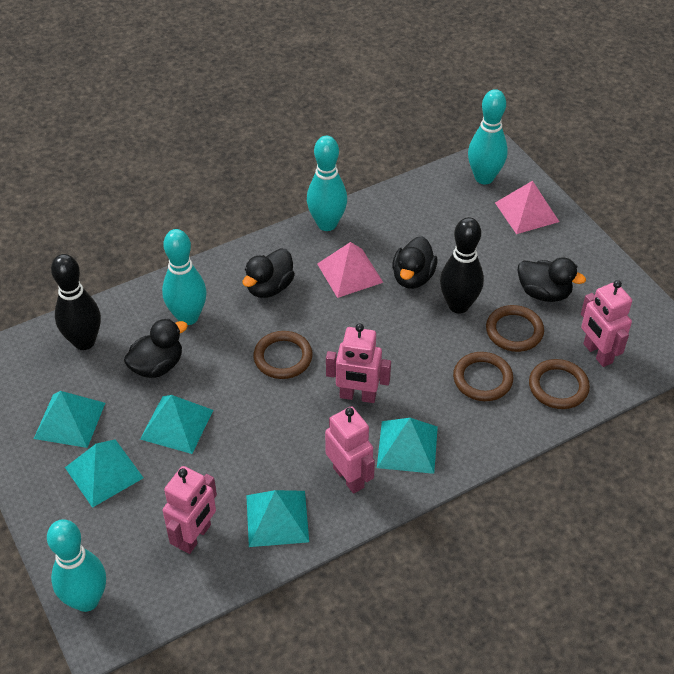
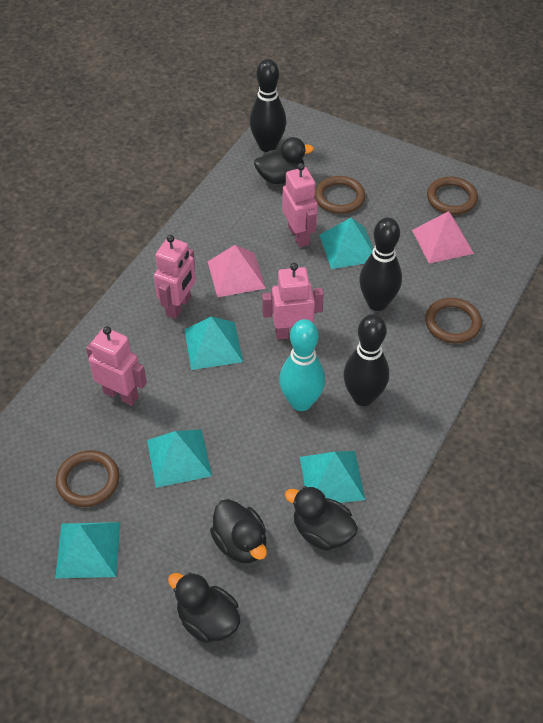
black bowling pin: 2 -> 3
turquoise bowling pin: 4 -> 1

